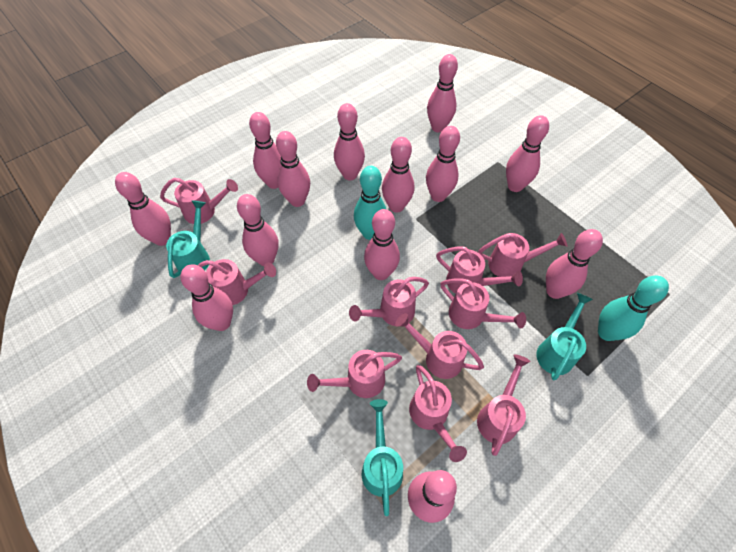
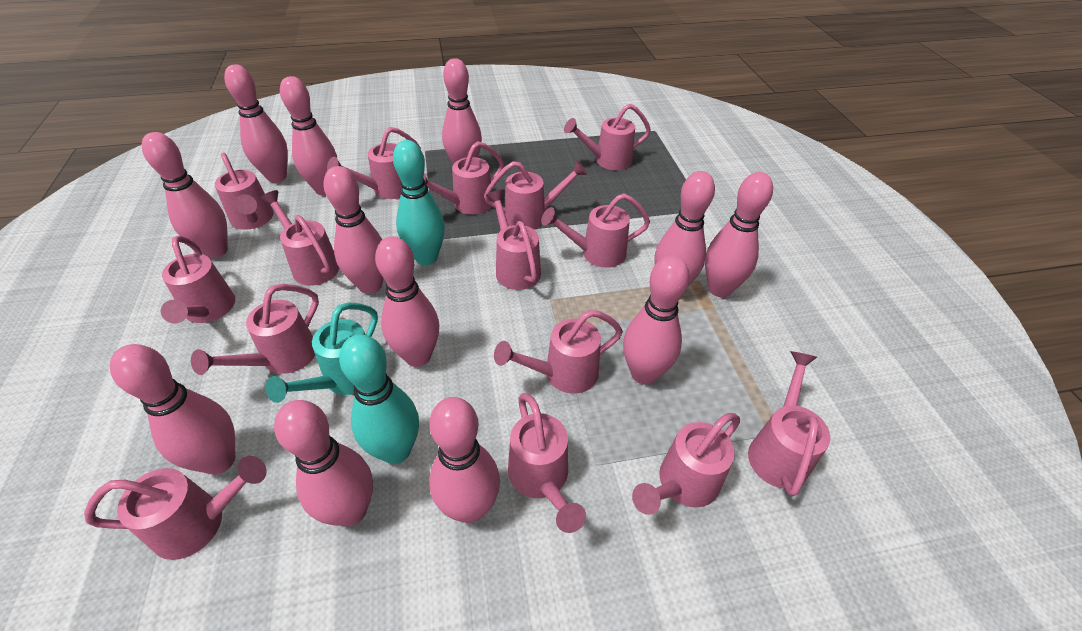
pink bowling pin: 13 -> 12
pink watering can: 10 -> 15
turquoise watering can: 3 -> 1

